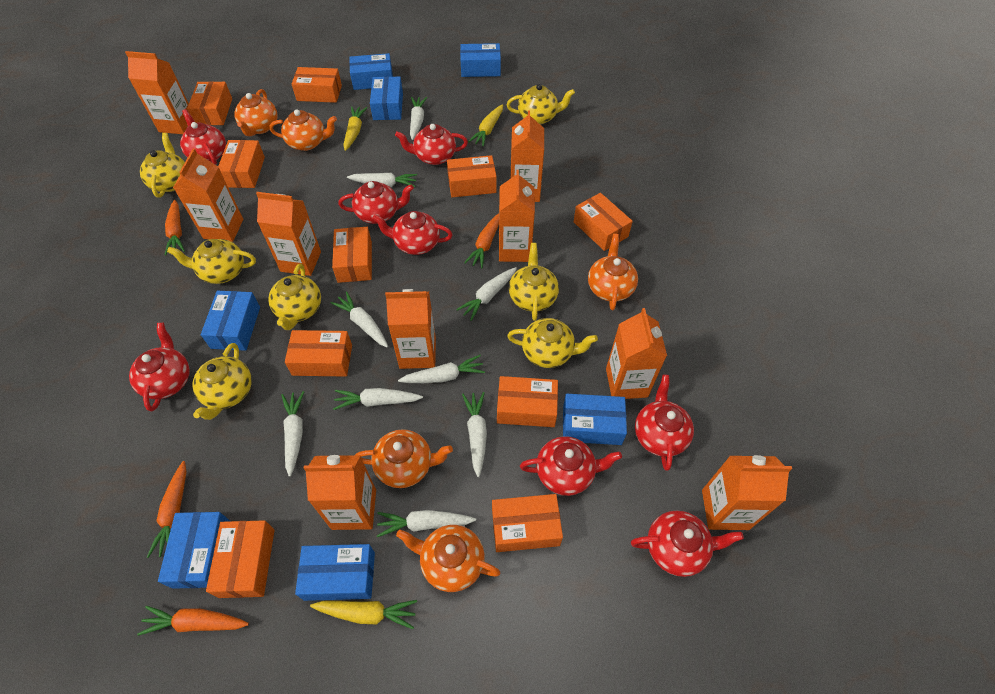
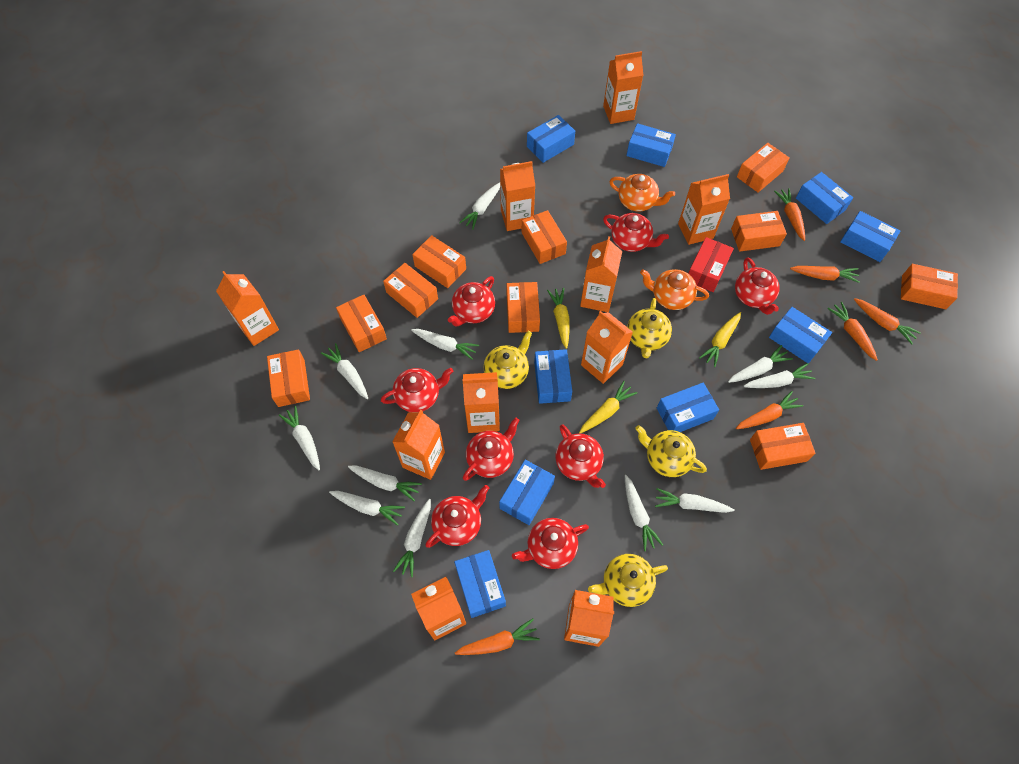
blue box: 7 -> 9
orange carrot: 4 -> 6
orange carton: 9 -> 10
orange teapot: 5 -> 2
red box: 0 -> 1
white carrot: 9 -> 11
yellow teapot: 7 -> 4

